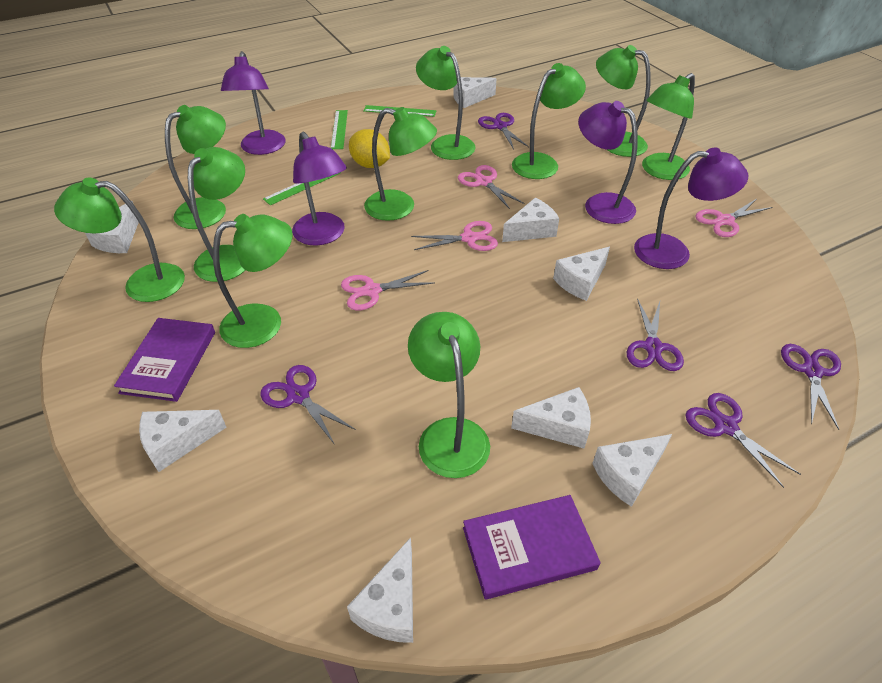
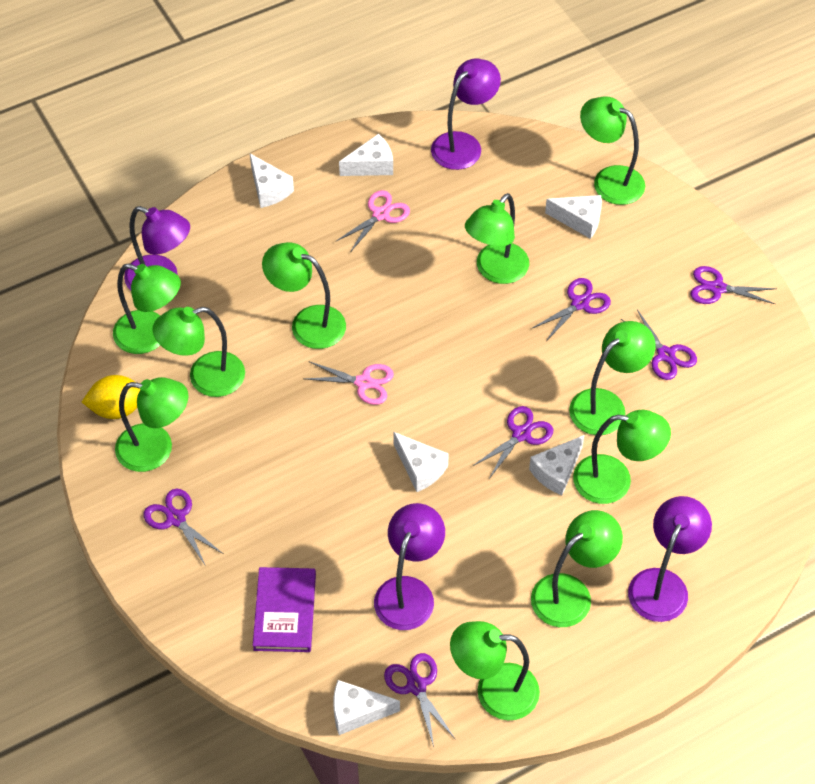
green ruler: 3 -> 0
pink scissors: 4 -> 2
purple book: 2 -> 1
purple scissors: 5 -> 6
white cheese: 8 -> 6

